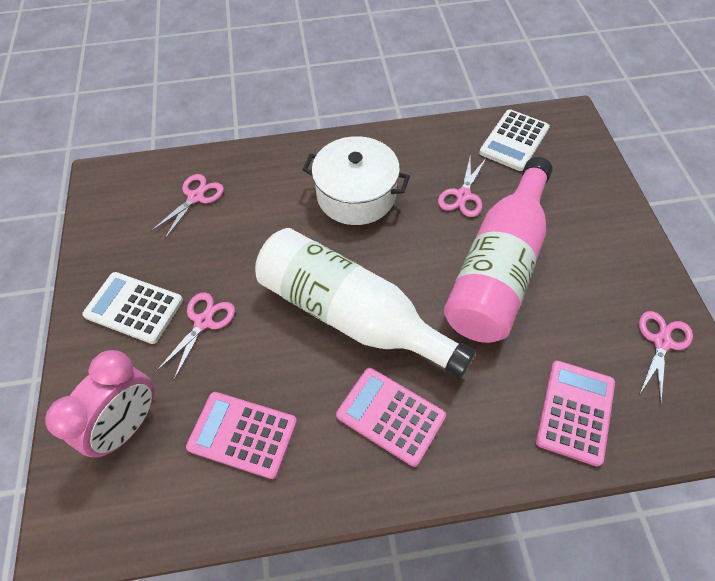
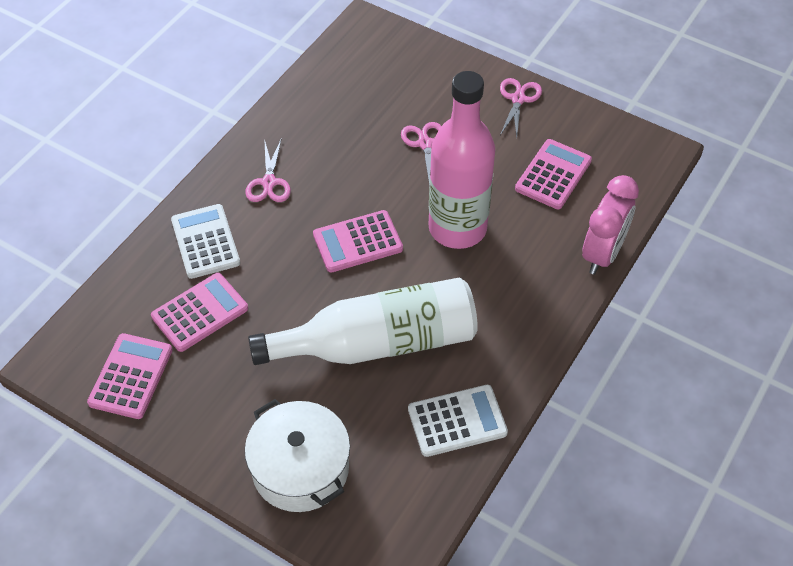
pink calculator: 3 -> 4
pink scissors: 4 -> 3

